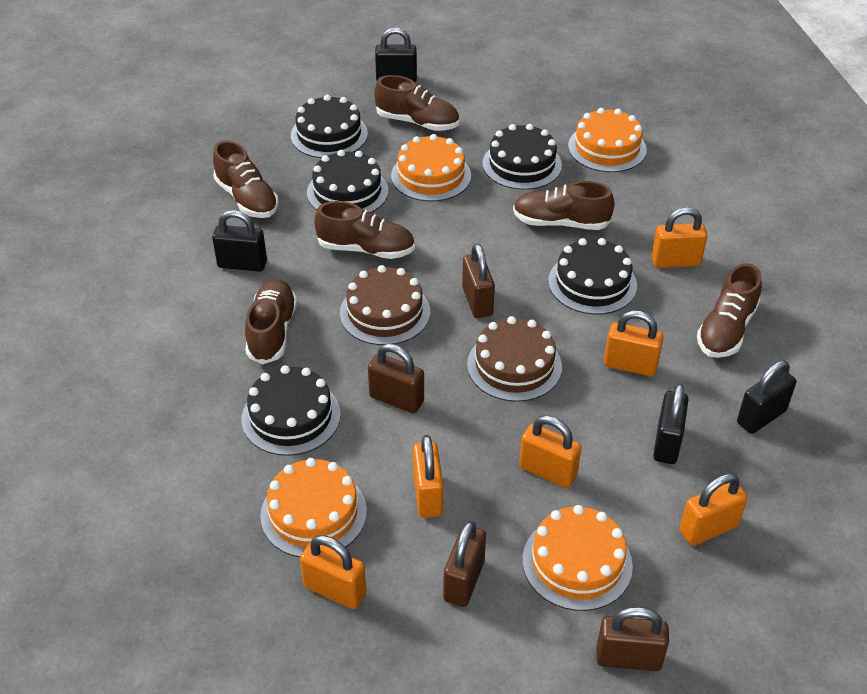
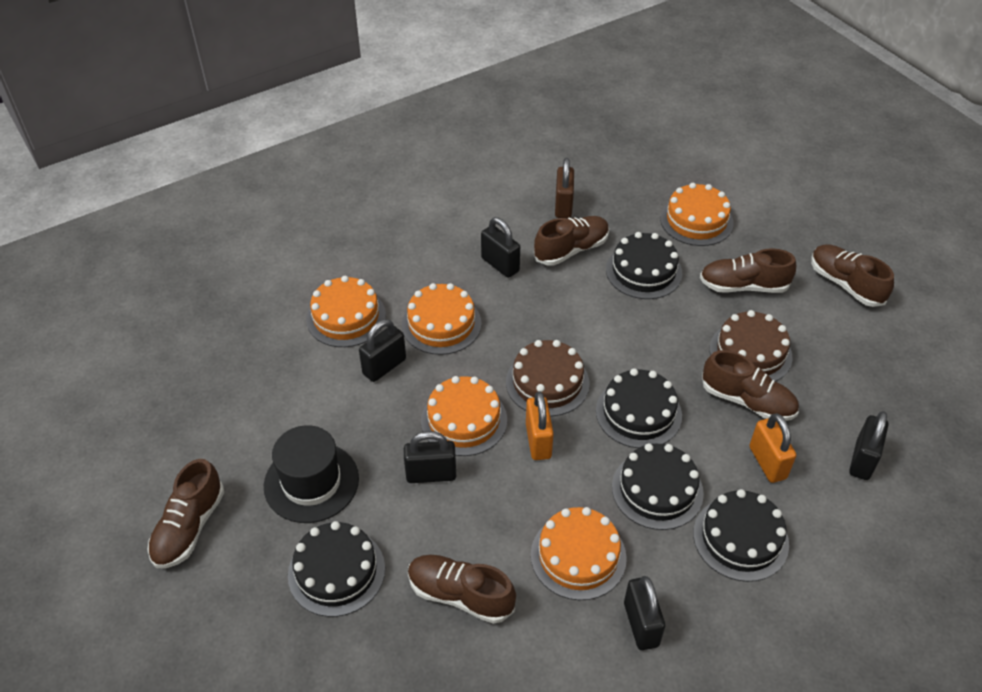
black hat: 0 -> 1
black padlock: 4 -> 5
brown padlock: 4 -> 1
orange cake: 4 -> 5
orange padlock: 6 -> 2

